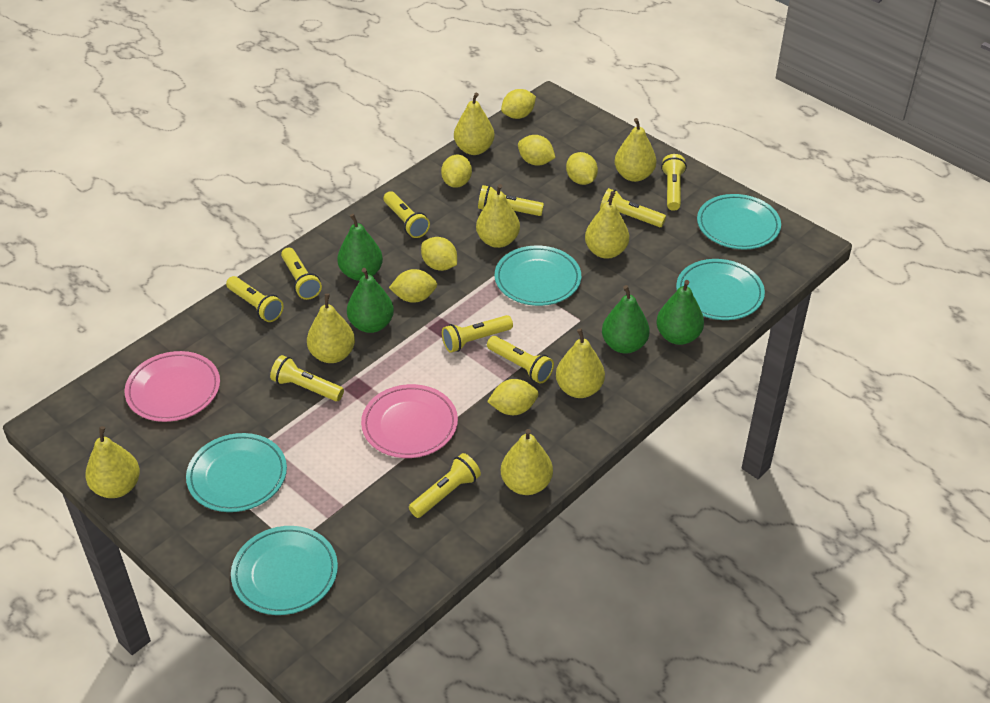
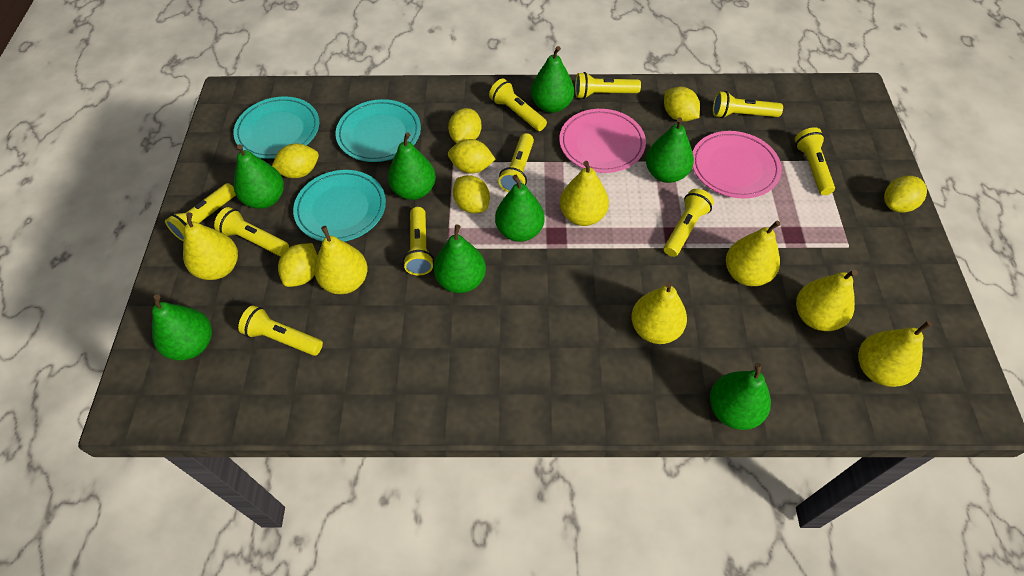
green pear: 4 -> 8
turquoise plate: 5 -> 3
yellow pear: 8 -> 7

